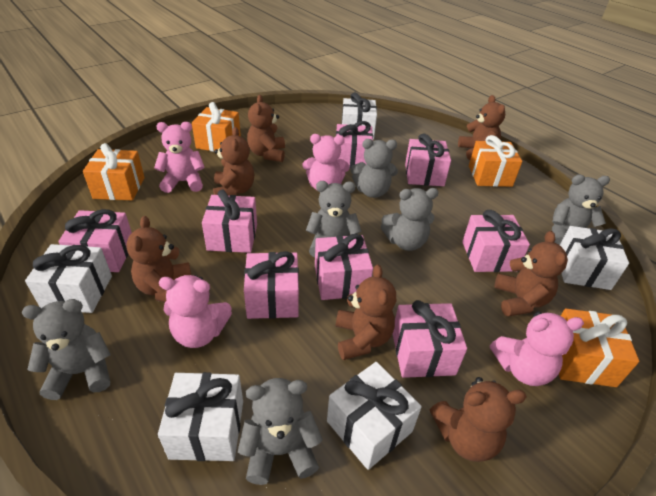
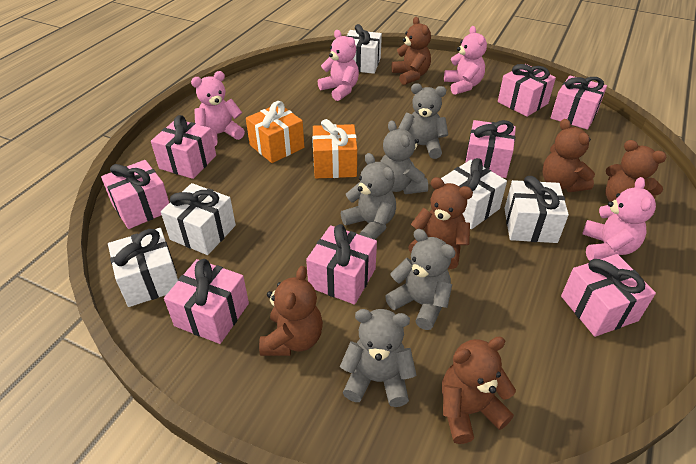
brown teddy bear: 7 -> 6
grey teddy bear: 6 -> 5
orange gift: 4 -> 2

